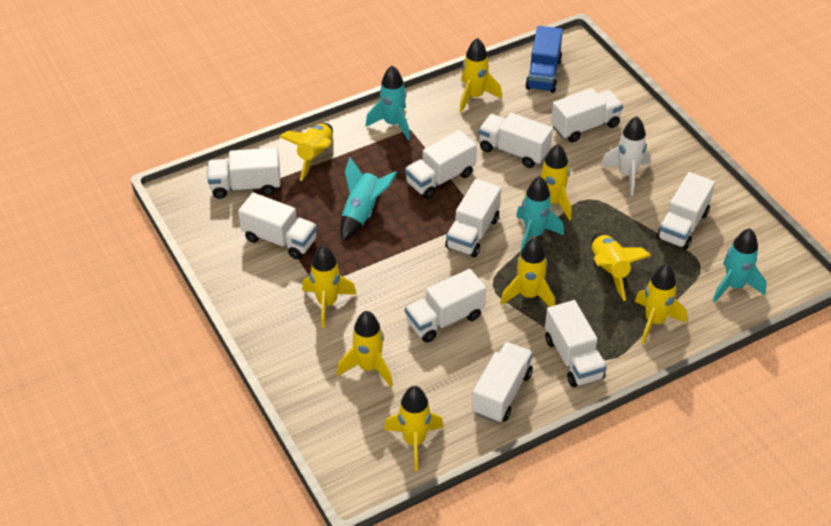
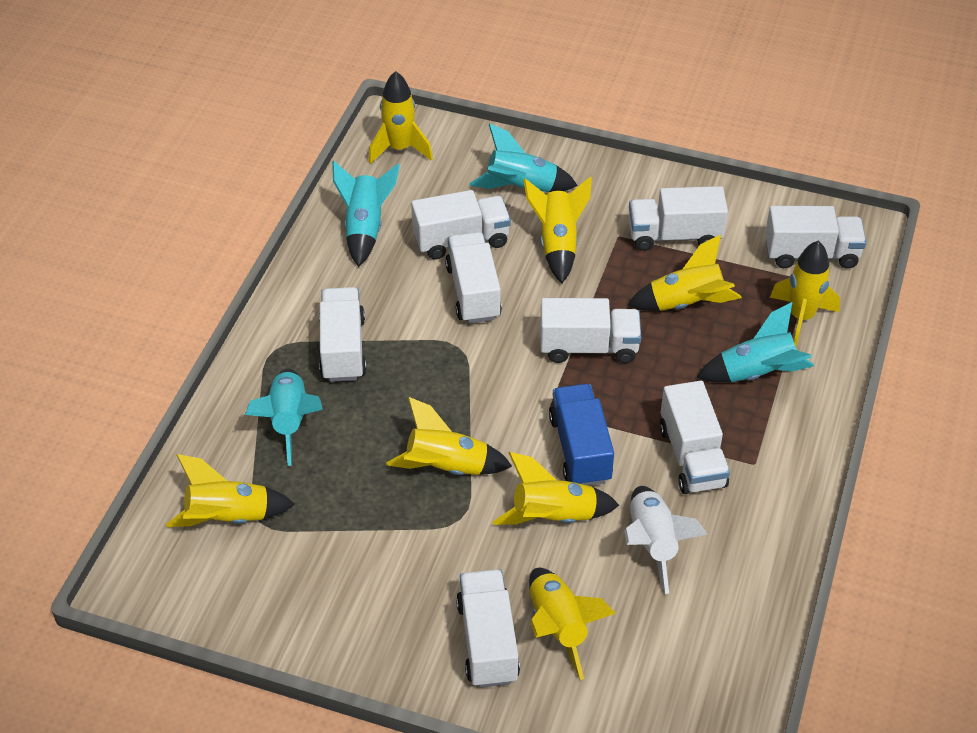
white truck: 10 -> 8
yellow rocket: 9 -> 8

